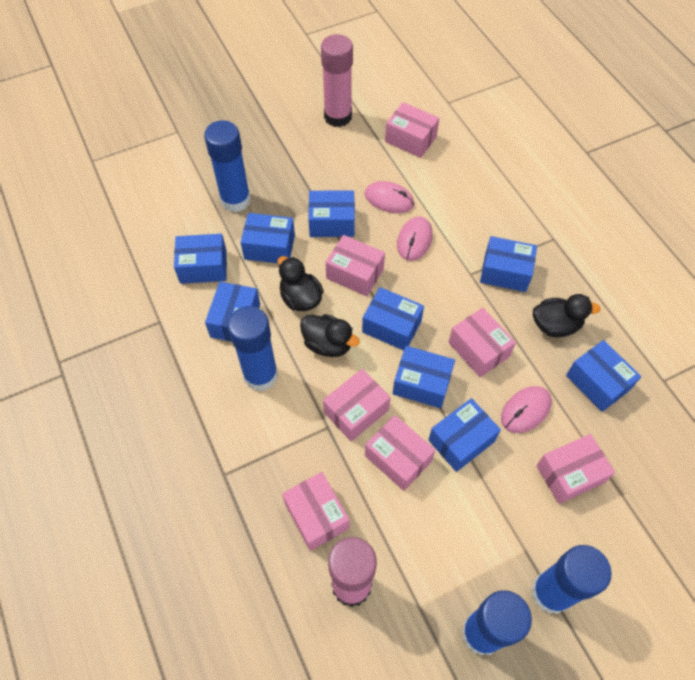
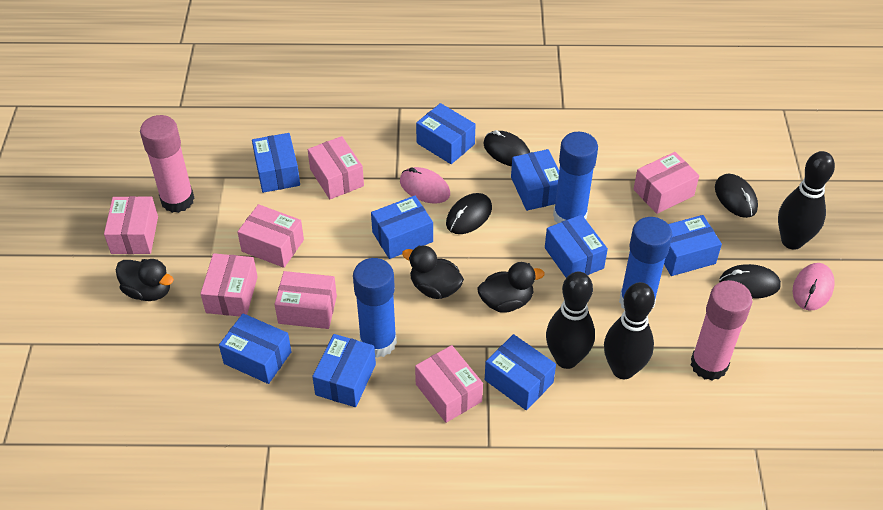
black bowling pin: 0 -> 3
black mouse: 0 -> 4
blue glue stick: 4 -> 3
pink mouse: 3 -> 2

